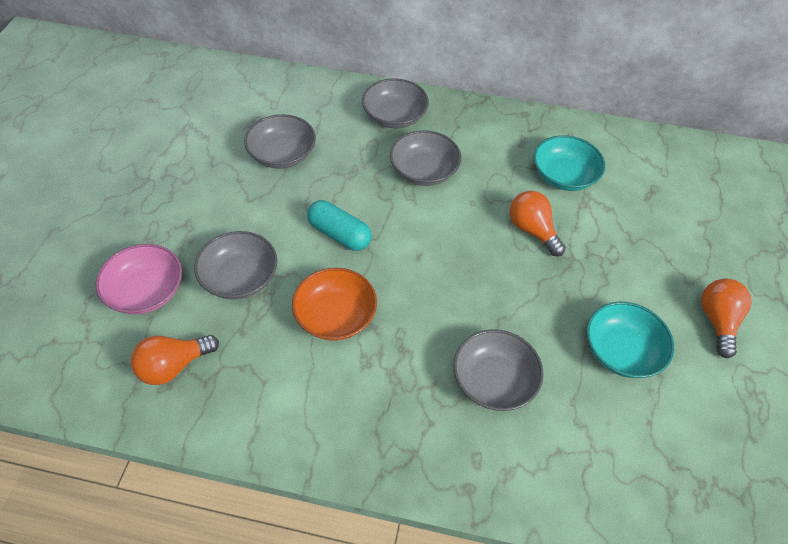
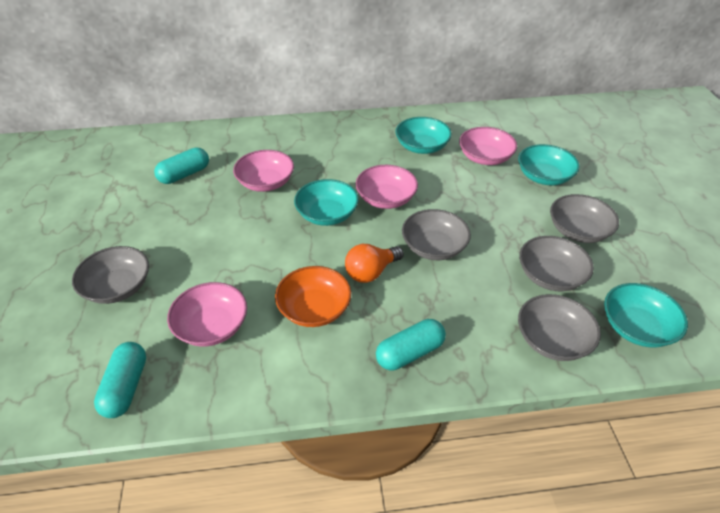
orange light bulb: 3 -> 1
pink bowl: 1 -> 4
turquoise bowl: 2 -> 4
turquoise capsule: 1 -> 3

